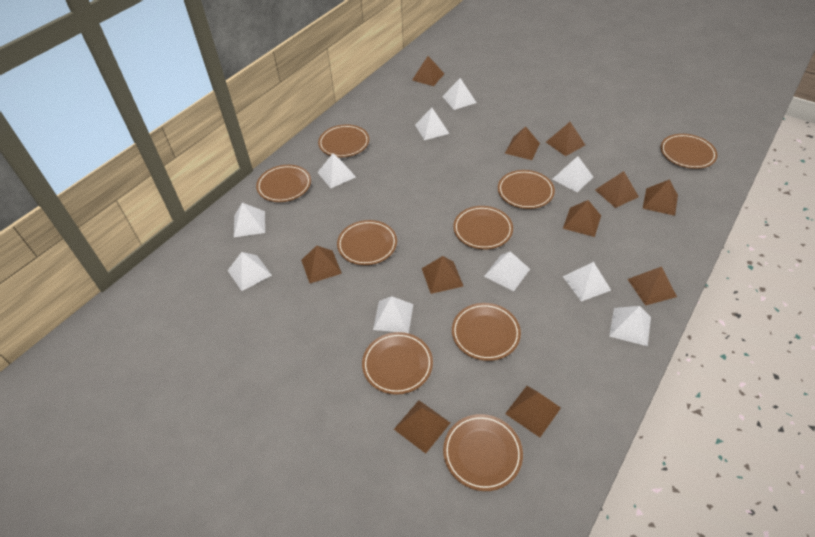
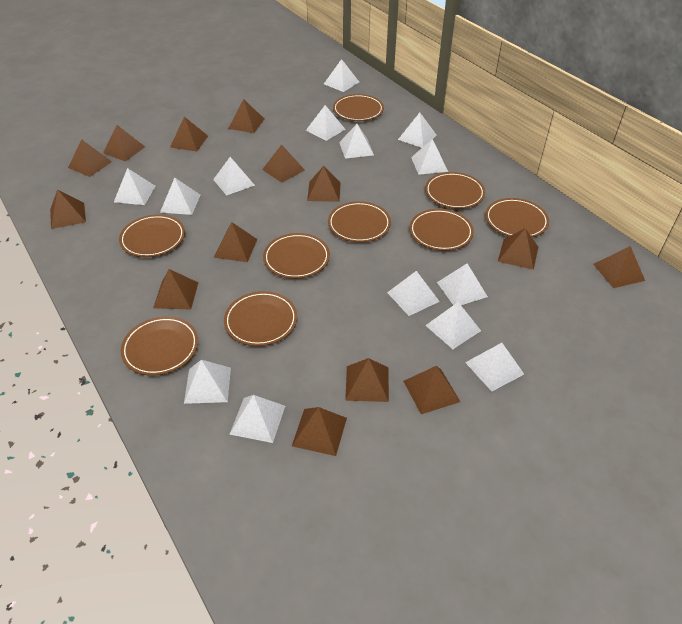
brown pyramid: 11 -> 14
white pyramid: 10 -> 14

